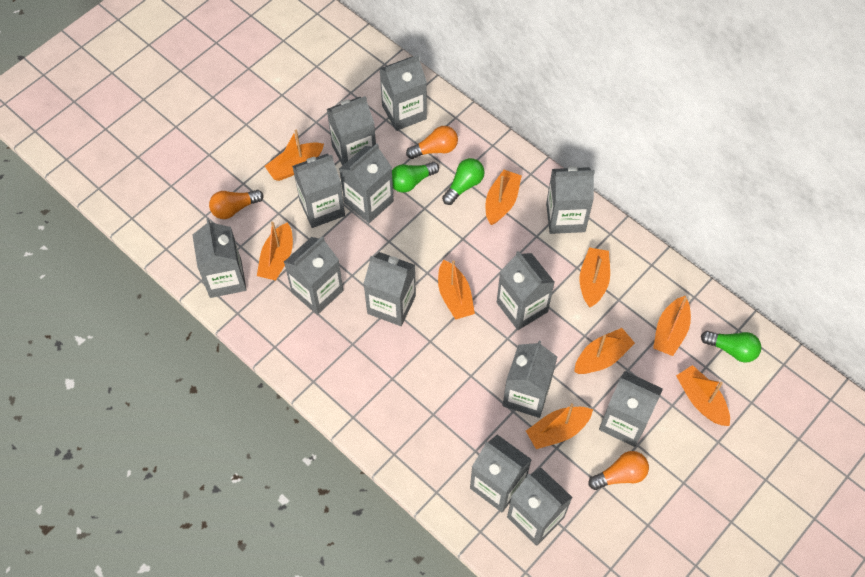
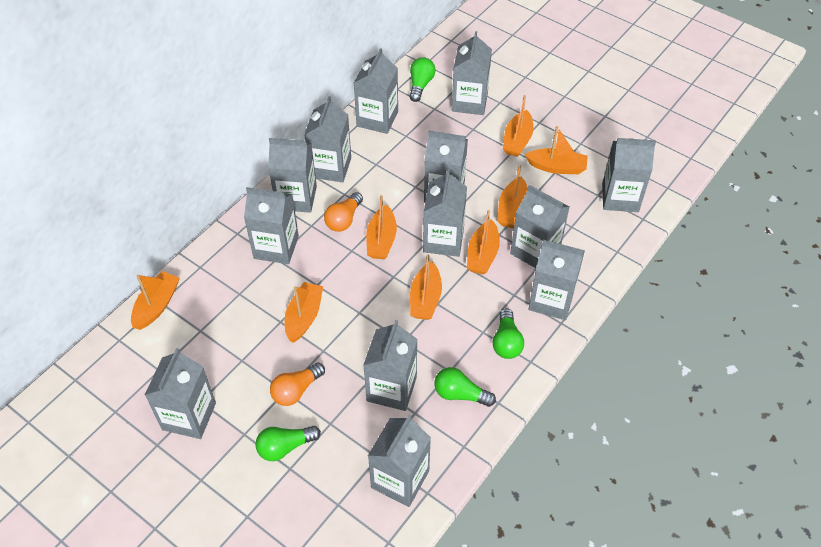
green light bulb: 3 -> 4
orange boat: 9 -> 8
orange light bulb: 3 -> 2

